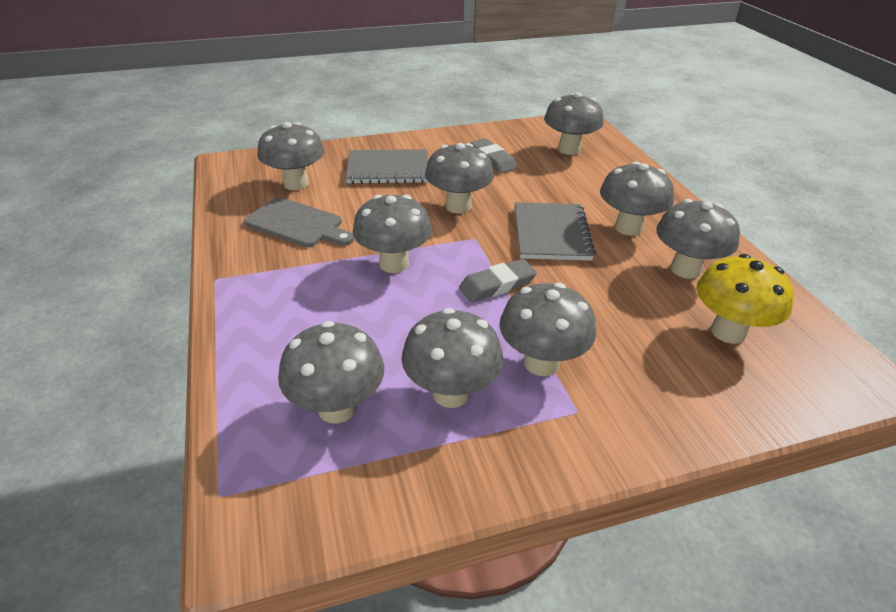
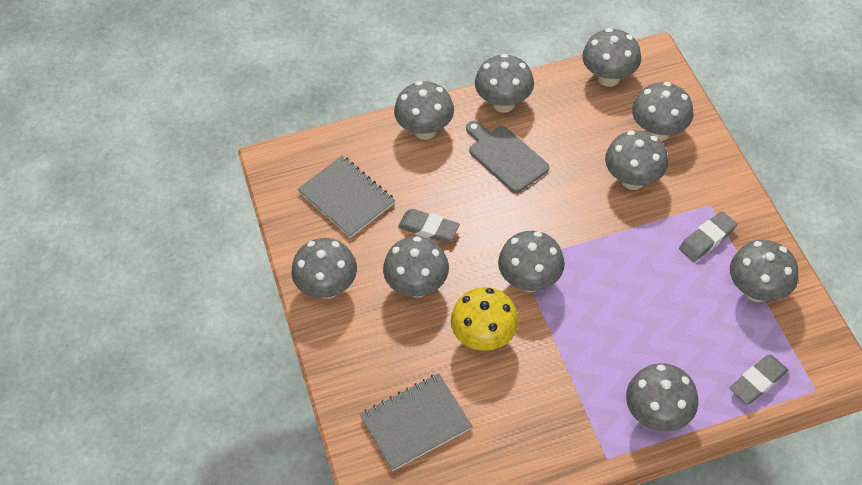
grey eraser: 2 -> 3
grey mushroom: 9 -> 10

